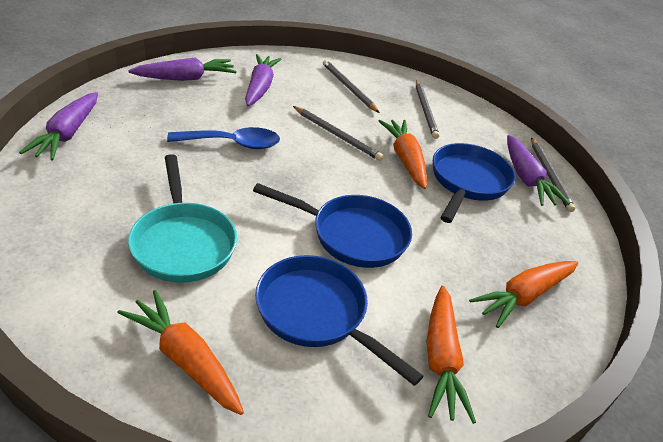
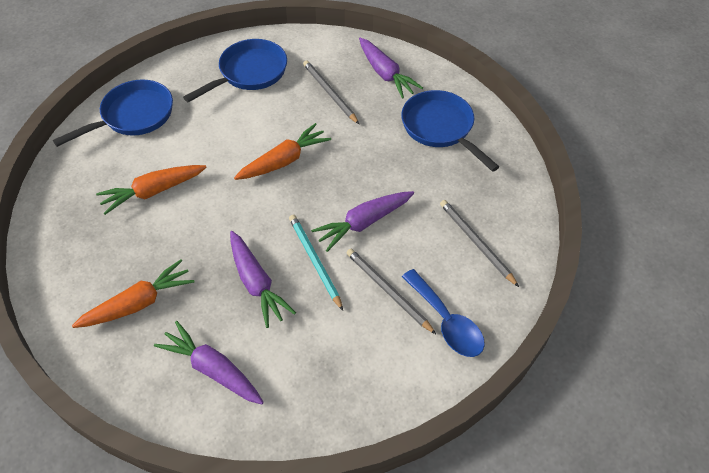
grey pencil: 4 -> 3
orange carrot: 4 -> 3
turquoise pan: 1 -> 0
turquoise pencil: 0 -> 1

